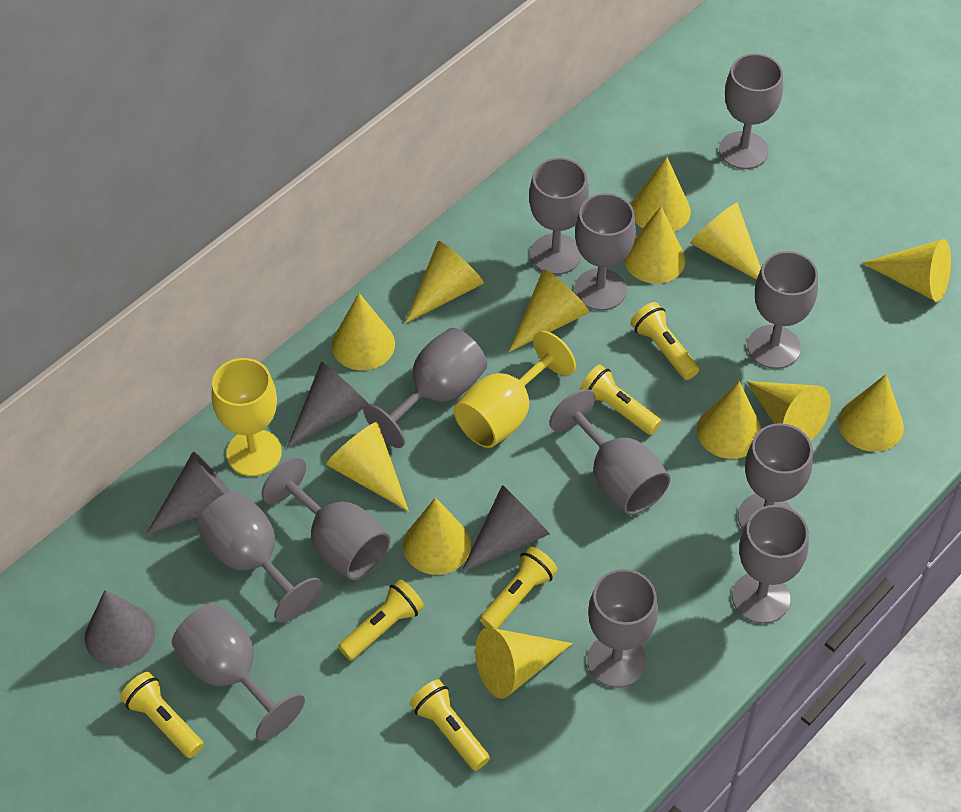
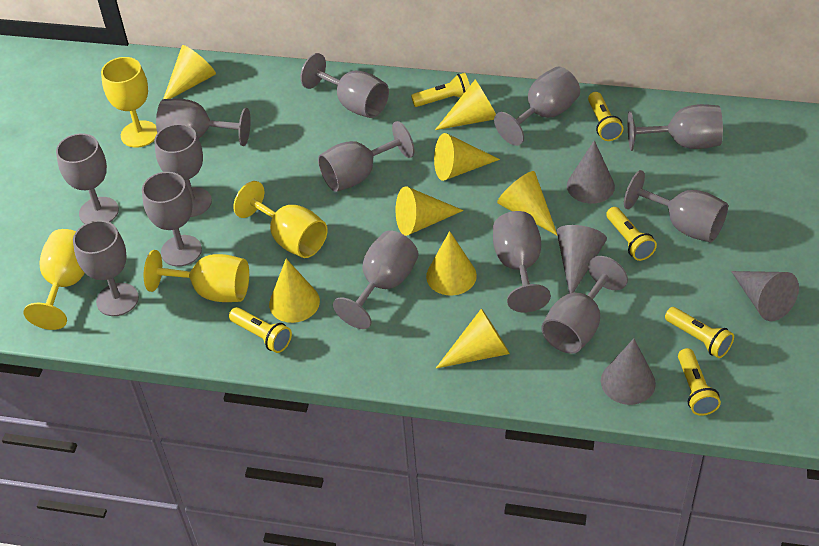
grey goblet: 12 -> 13
yellow cone: 13 -> 8
yellow goblet: 2 -> 4

